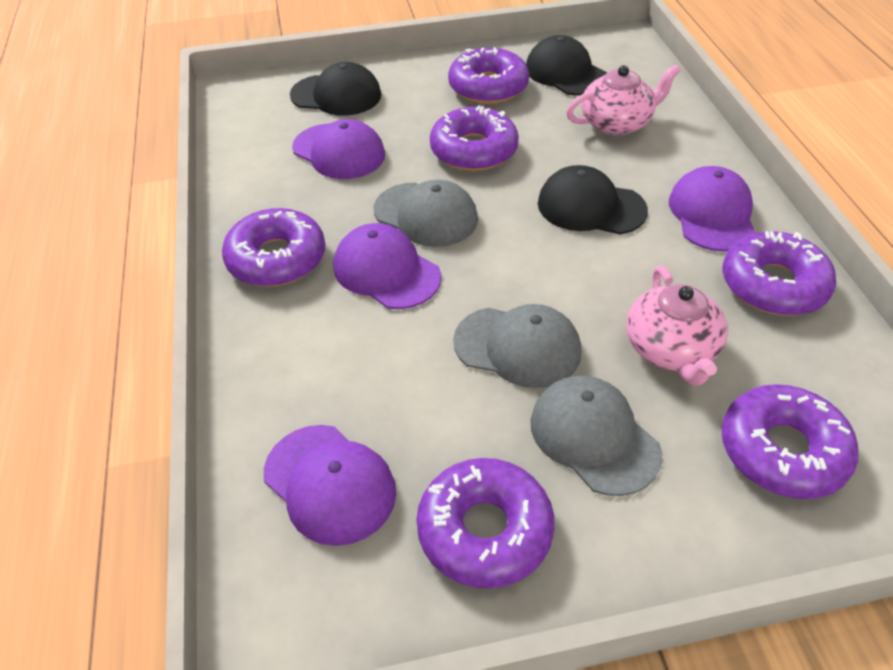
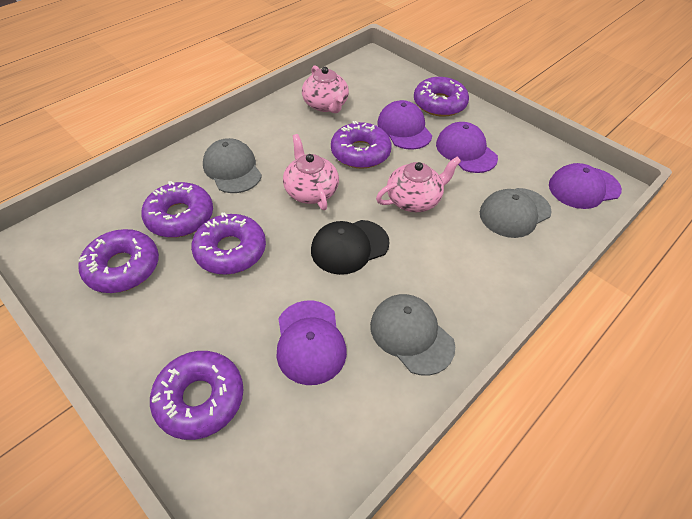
black cap: 3 -> 1
pink teapot: 2 -> 3

